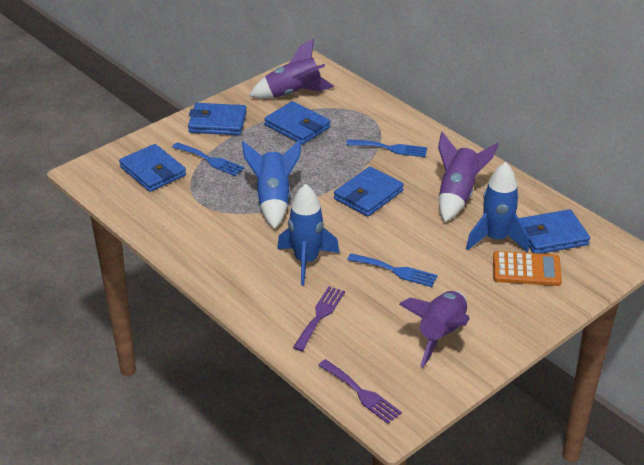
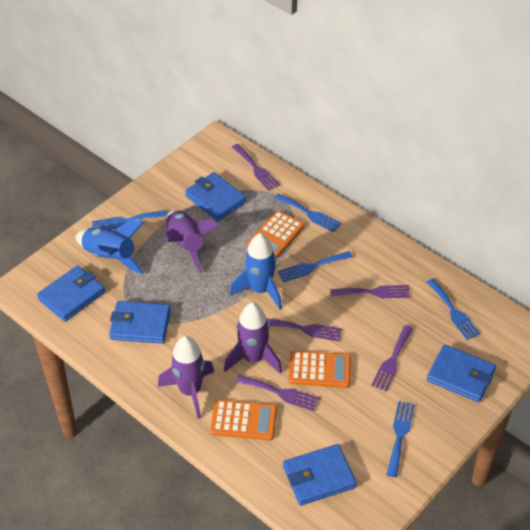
blue fork: 3 -> 5
blue rocket: 3 -> 2
orange calculator: 1 -> 3
purple fork: 2 -> 5

